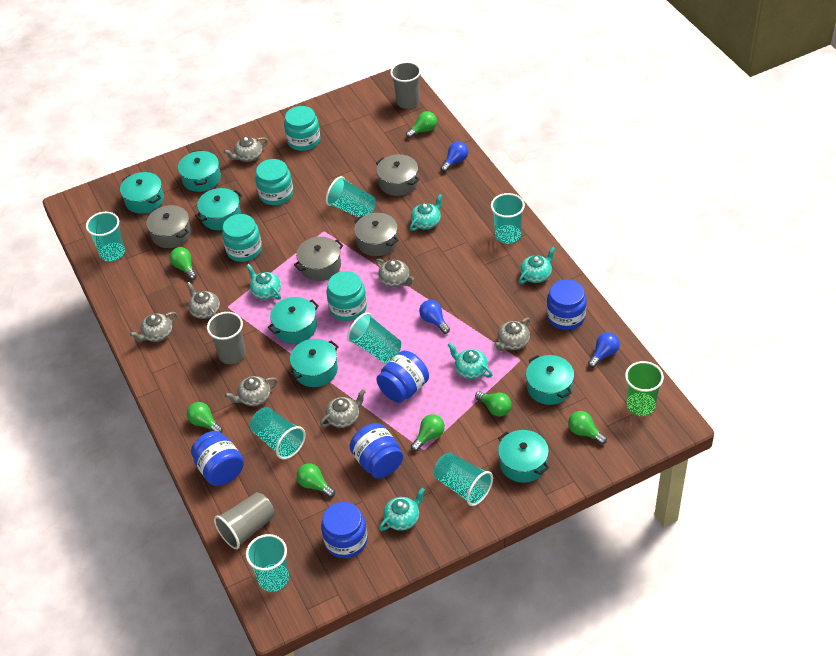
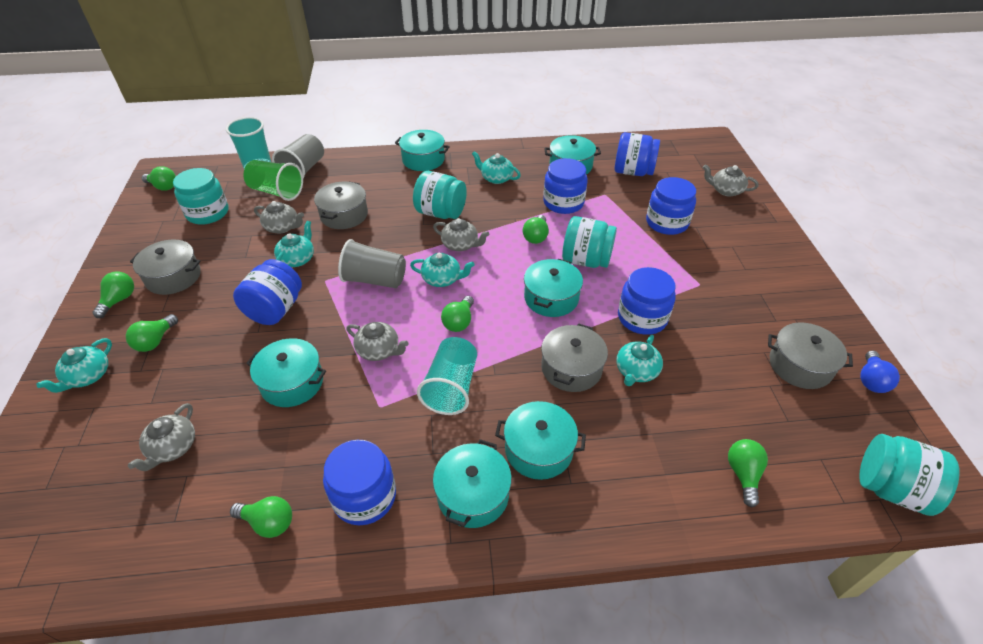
blue jar: 5 -> 6
blue light bulb: 3 -> 1
grey cup: 3 -> 2
grey teapot: 7 -> 5
turquoise cup: 7 -> 2
turquoise pot: 7 -> 6

